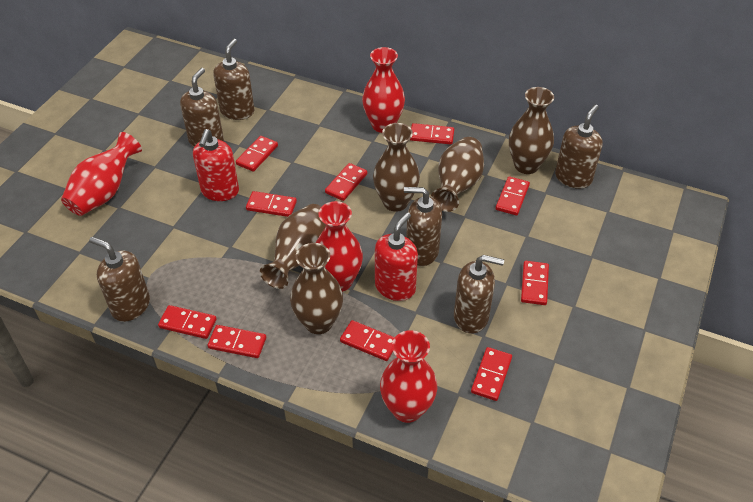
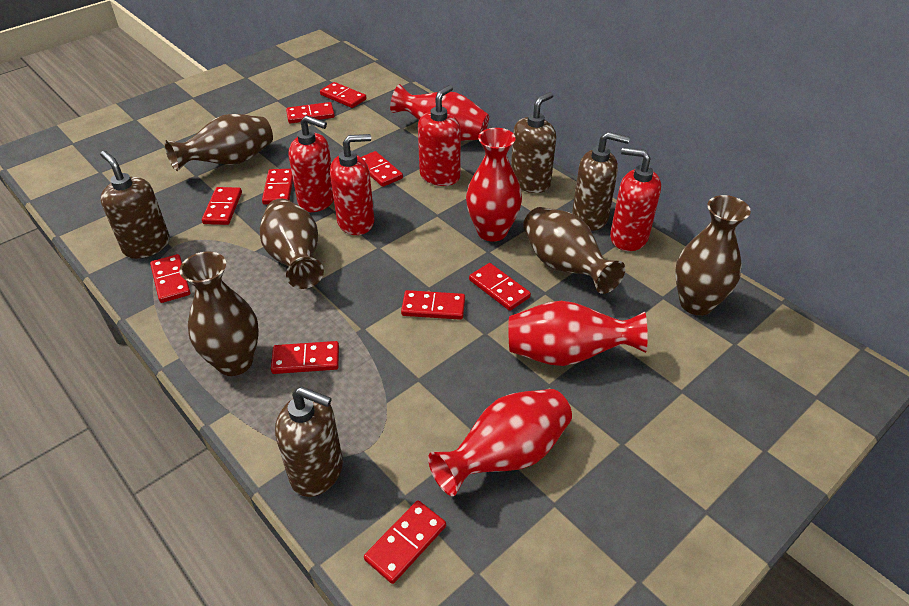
brown soap dispenser: 6 -> 4
red soap dispenser: 2 -> 4

